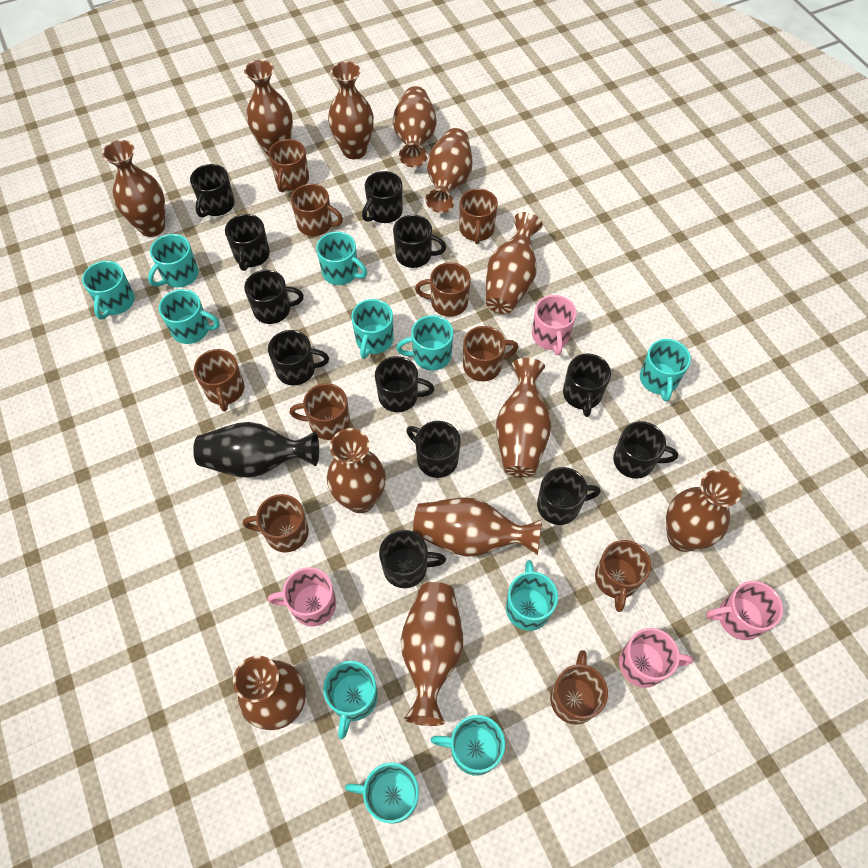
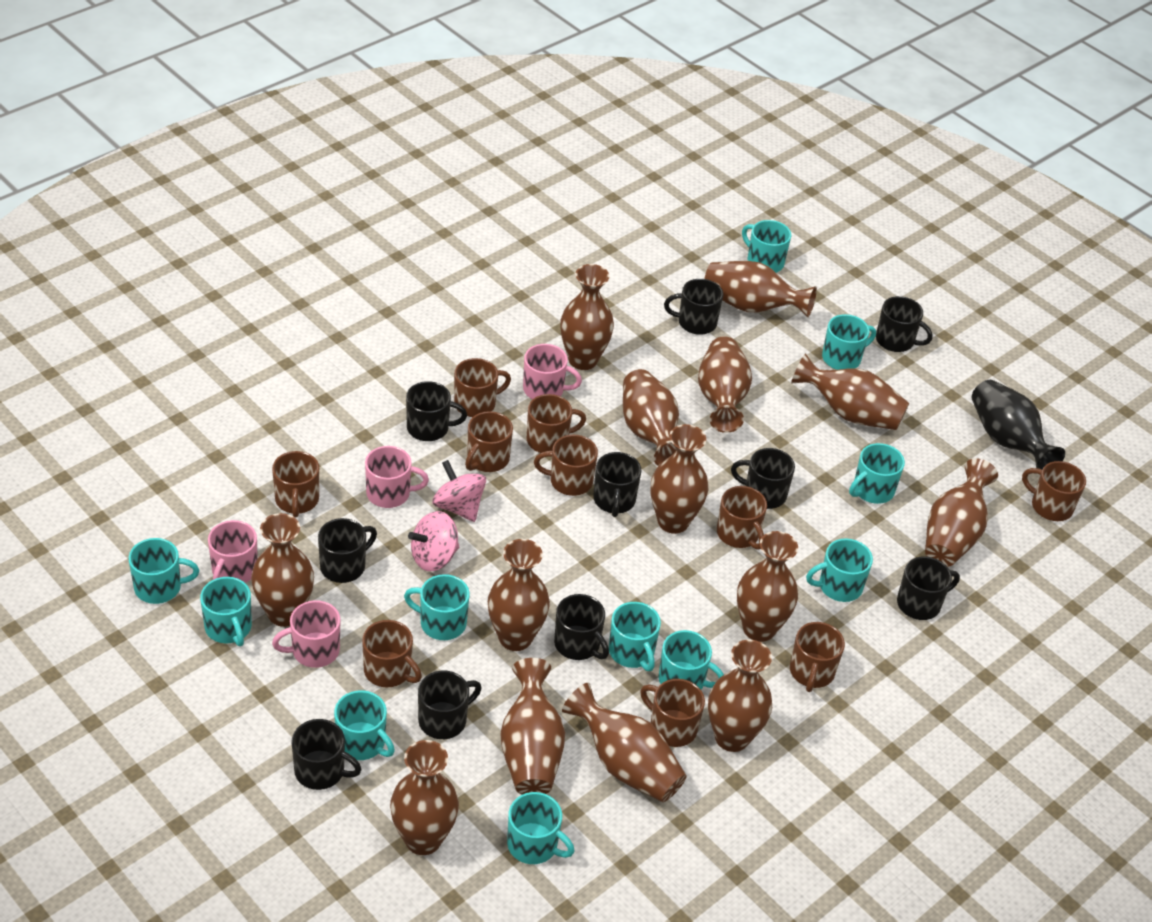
black mug: 12 -> 10
brown vase: 12 -> 14
pink spinning top: 0 -> 2

